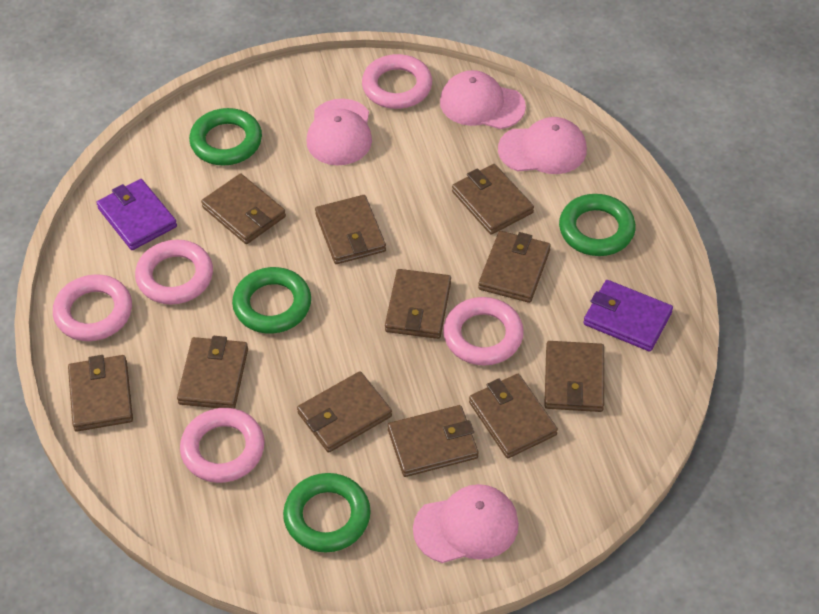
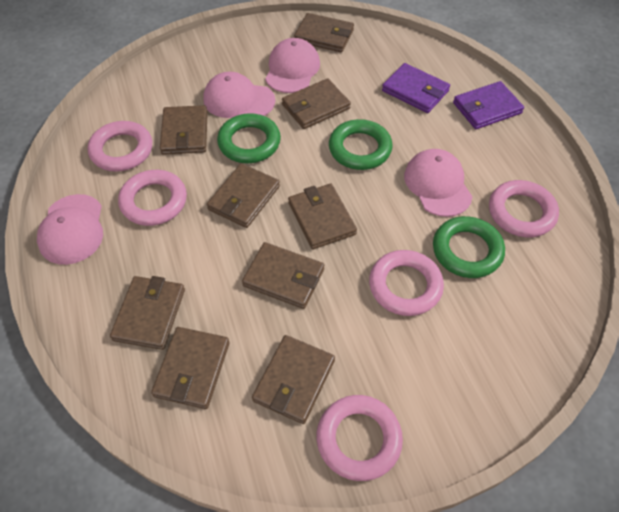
brown wallet: 11 -> 9
green ring: 4 -> 3

